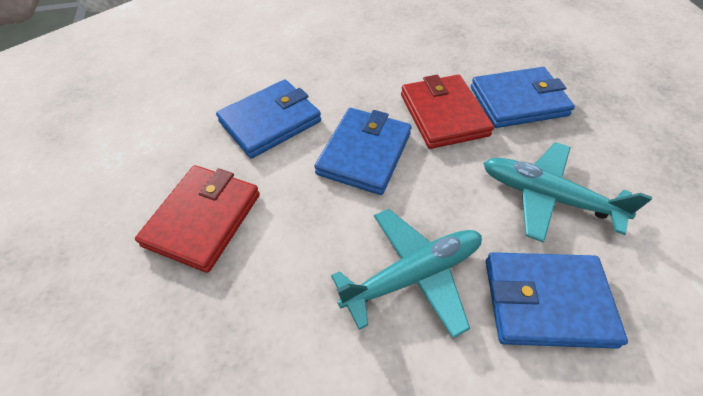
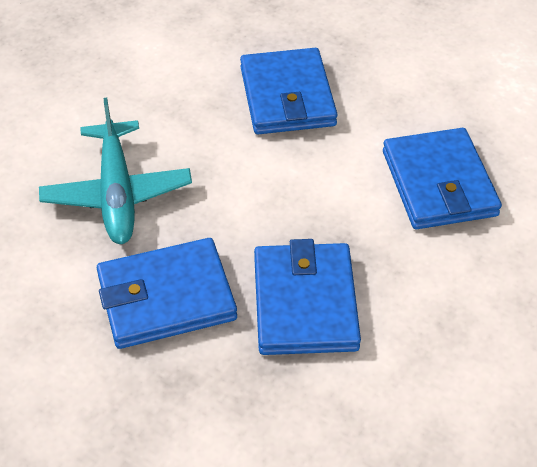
red wallet: 2 -> 0
turquoise plane: 2 -> 1

